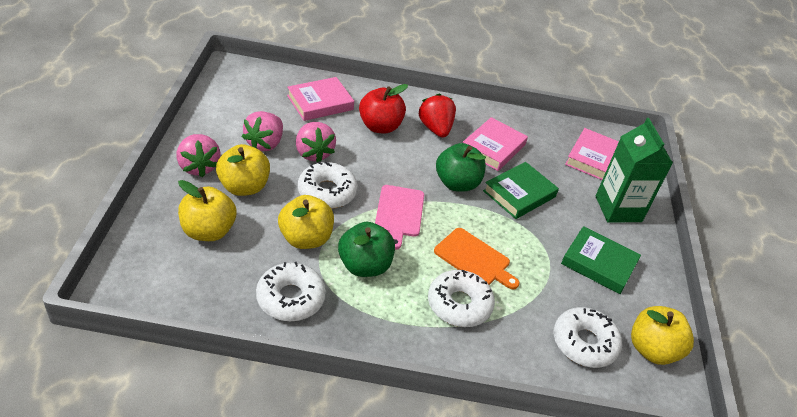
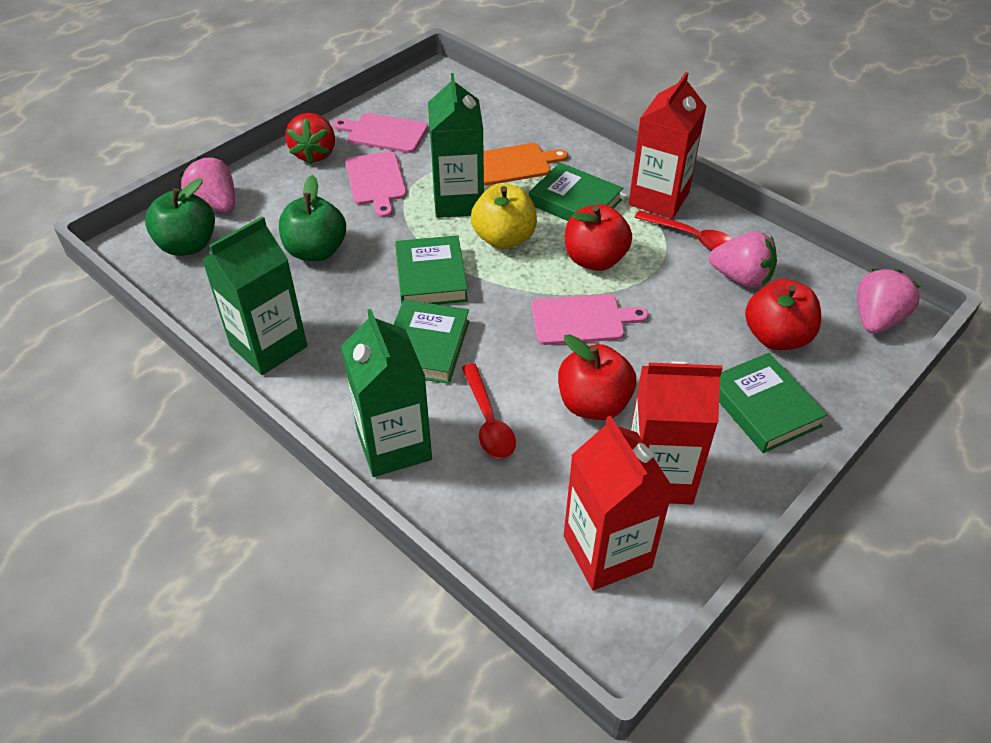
green book: 2 -> 4
green carton: 1 -> 3
pink book: 3 -> 0
pink cutting board: 1 -> 3
red apple: 1 -> 3
red carton: 0 -> 3
red spoon: 0 -> 2
white donut: 4 -> 0
yellow apple: 4 -> 1

